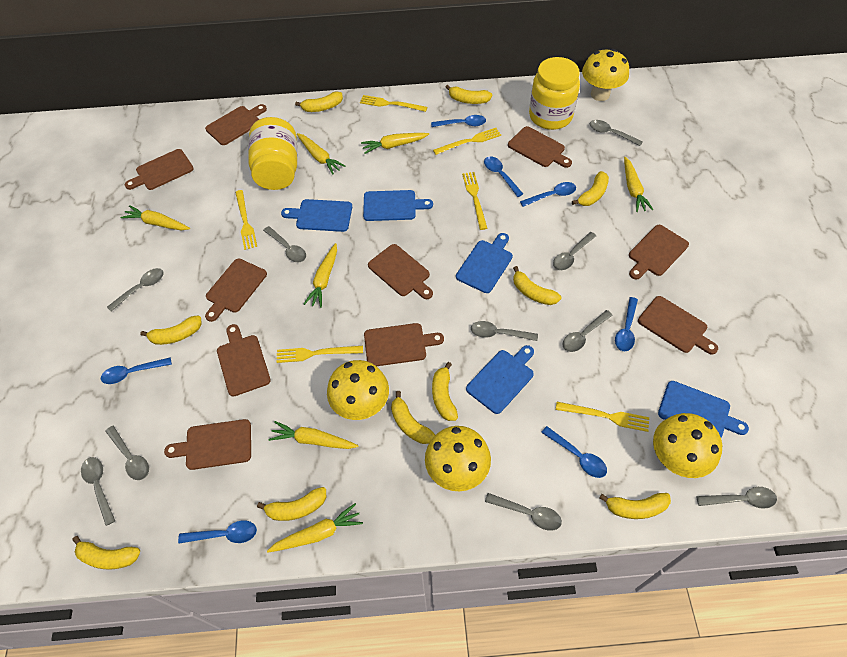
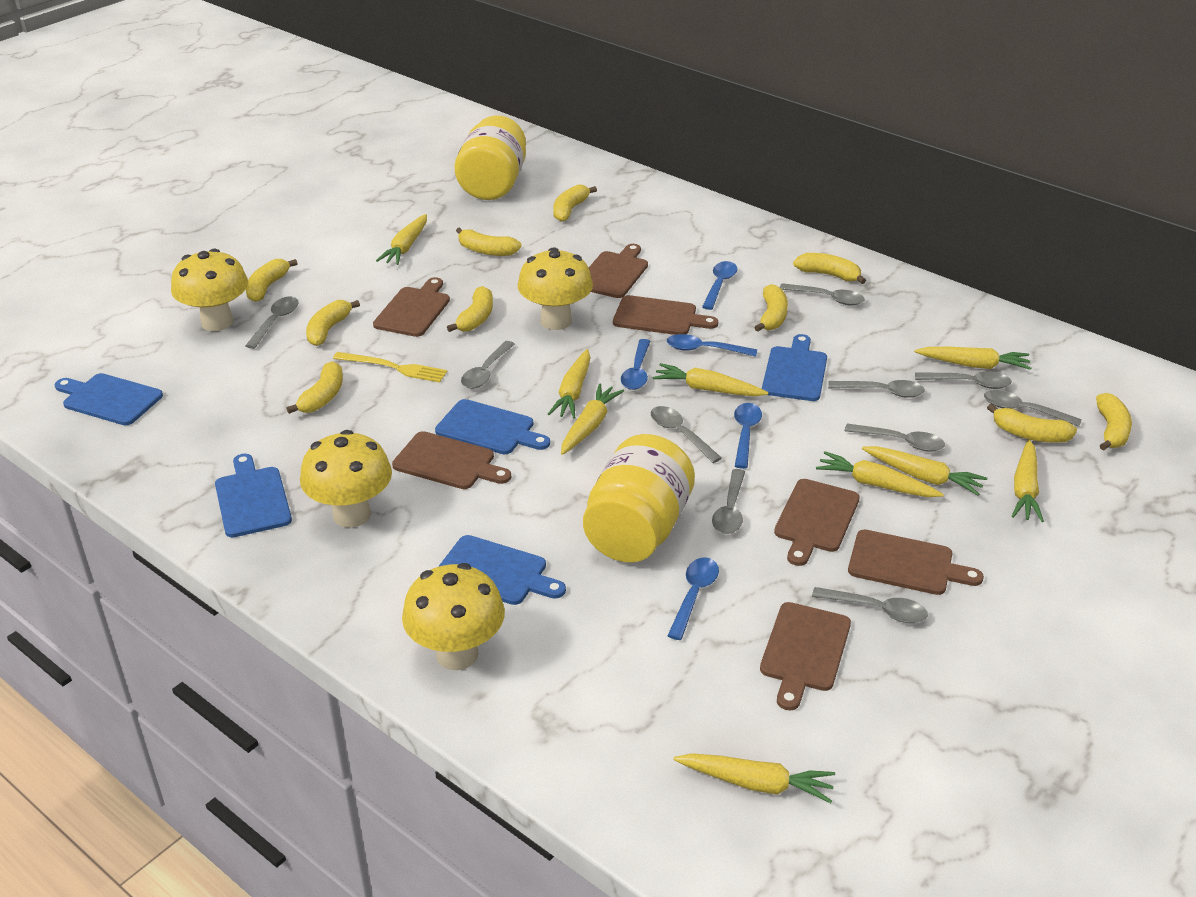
blue spoon: 7 -> 5
brown cutting board: 10 -> 7
yellow carrot: 7 -> 9
yellow fork: 6 -> 1

